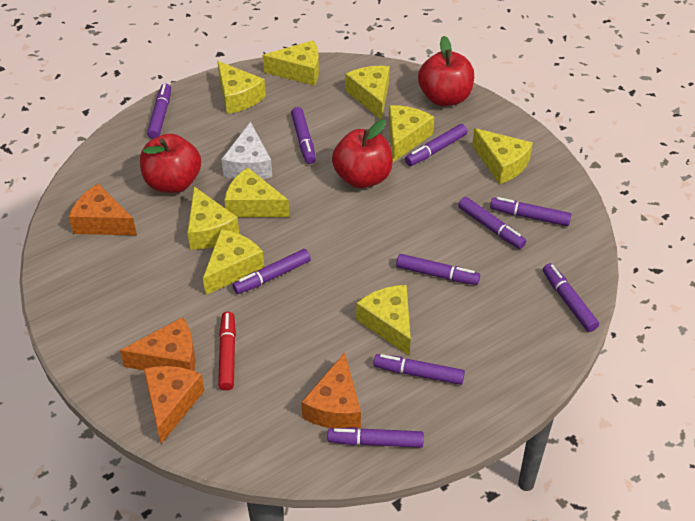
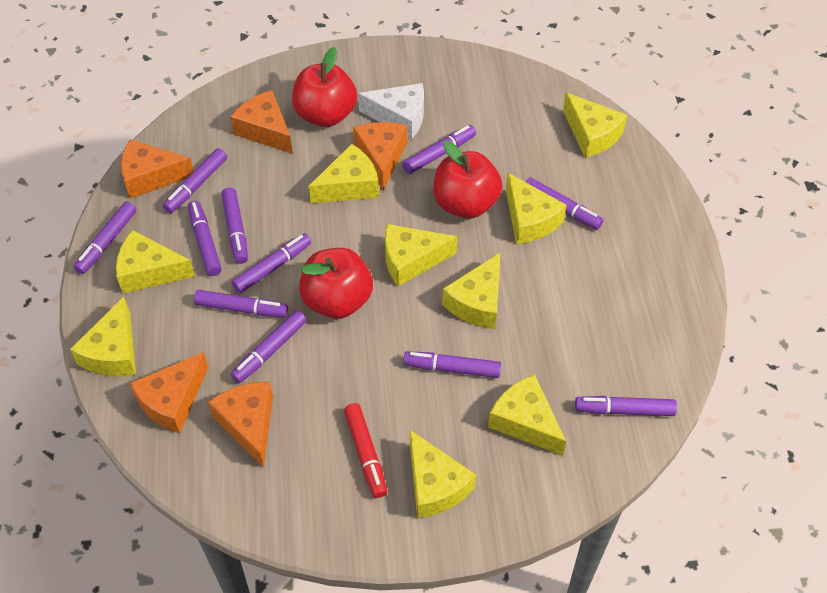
orange cheese: 4 -> 5
purple marker: 10 -> 11

